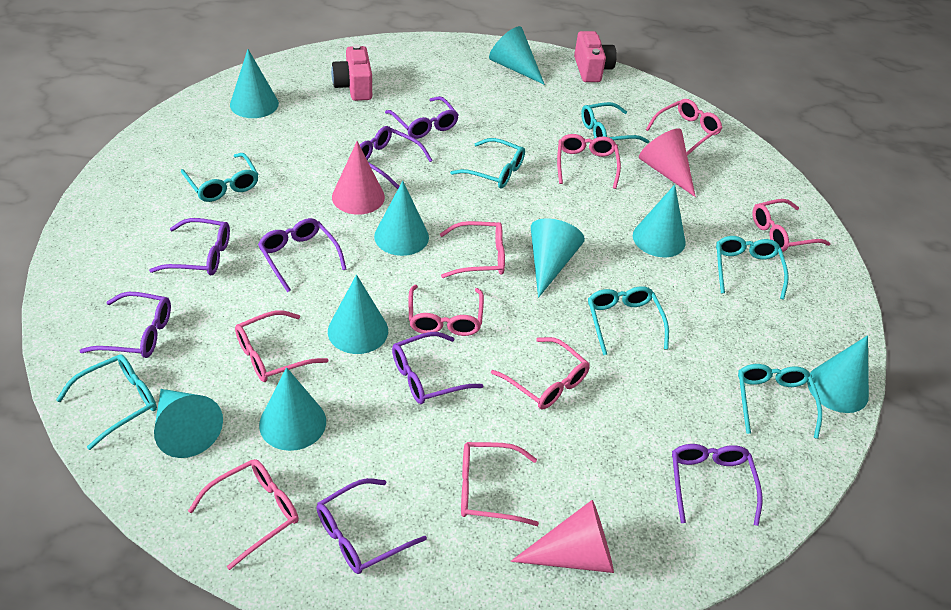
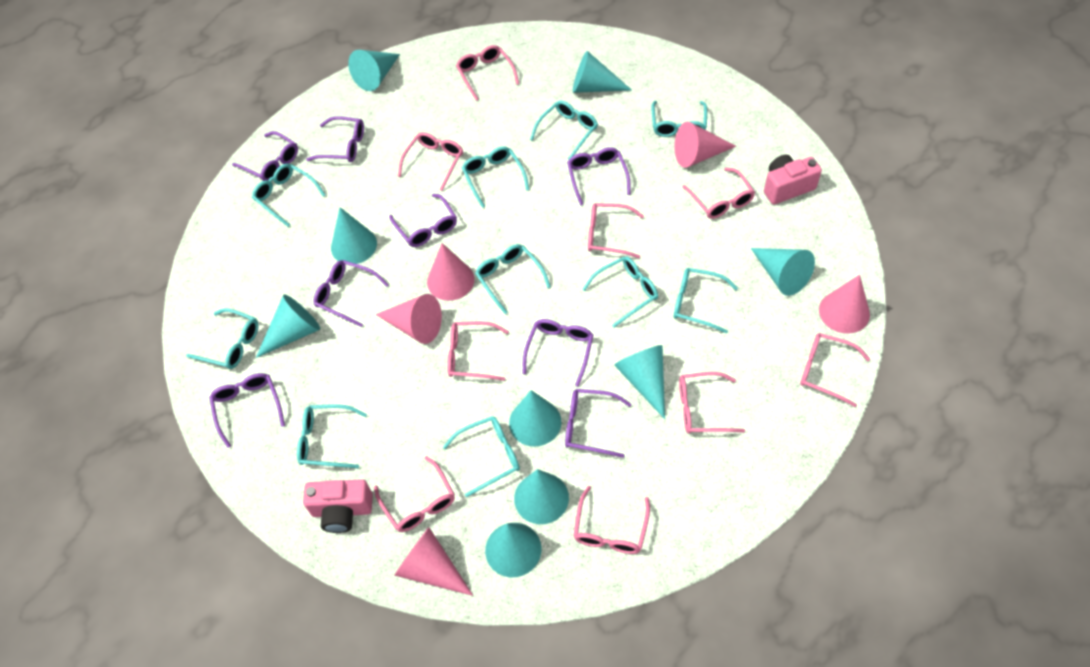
pink cone: 3 -> 5
turquoise glasses: 7 -> 10

